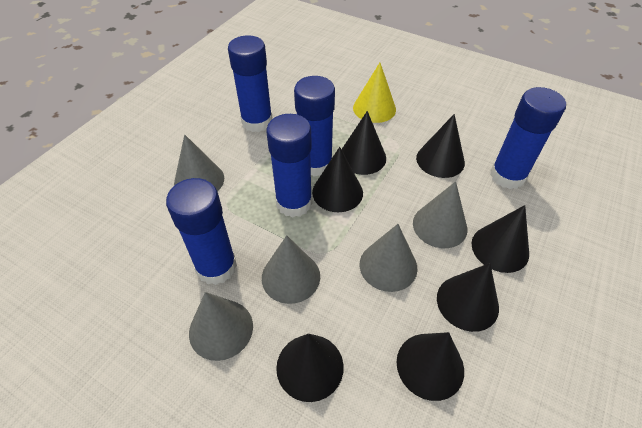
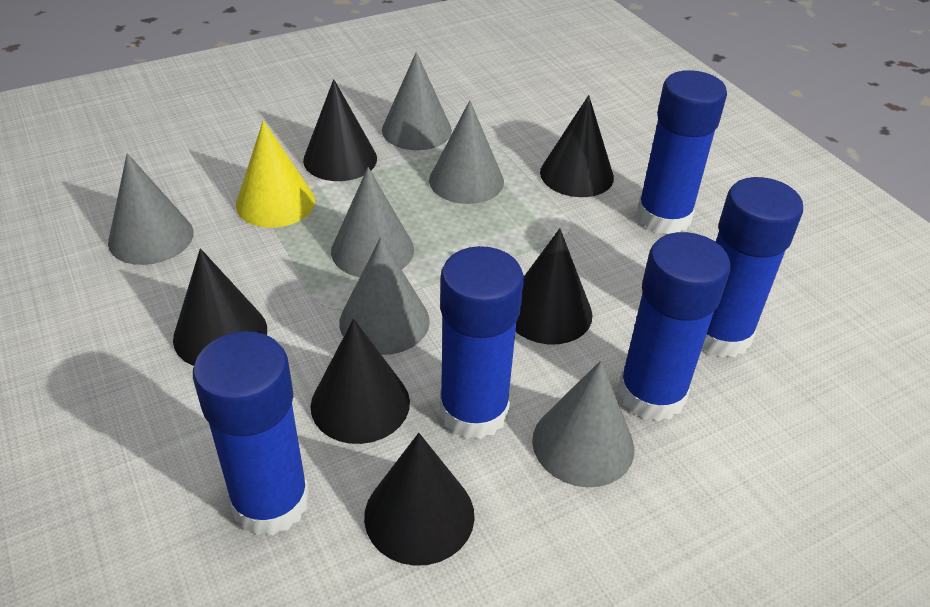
black cone: 7 -> 6
grey cone: 5 -> 6

